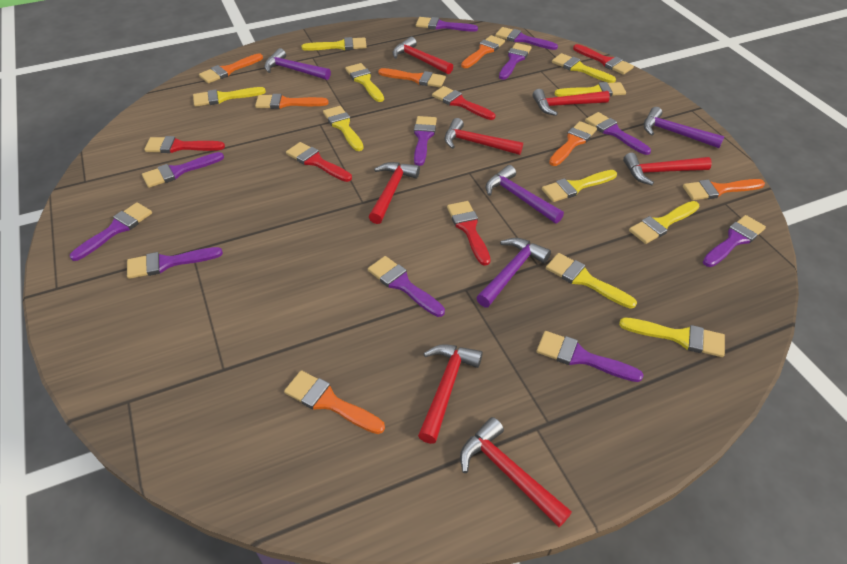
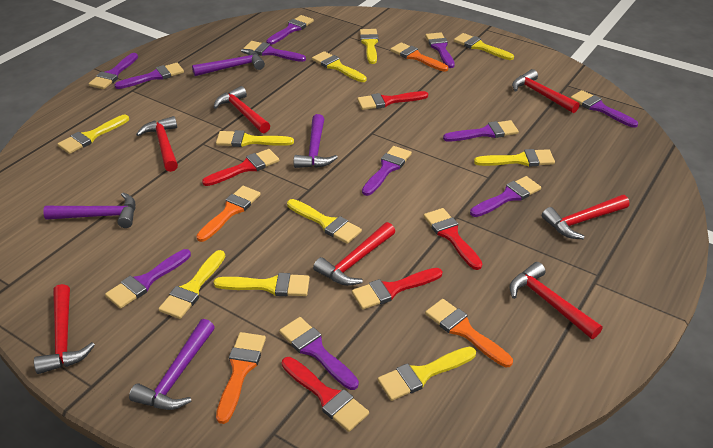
orange brush: 7 -> 4

